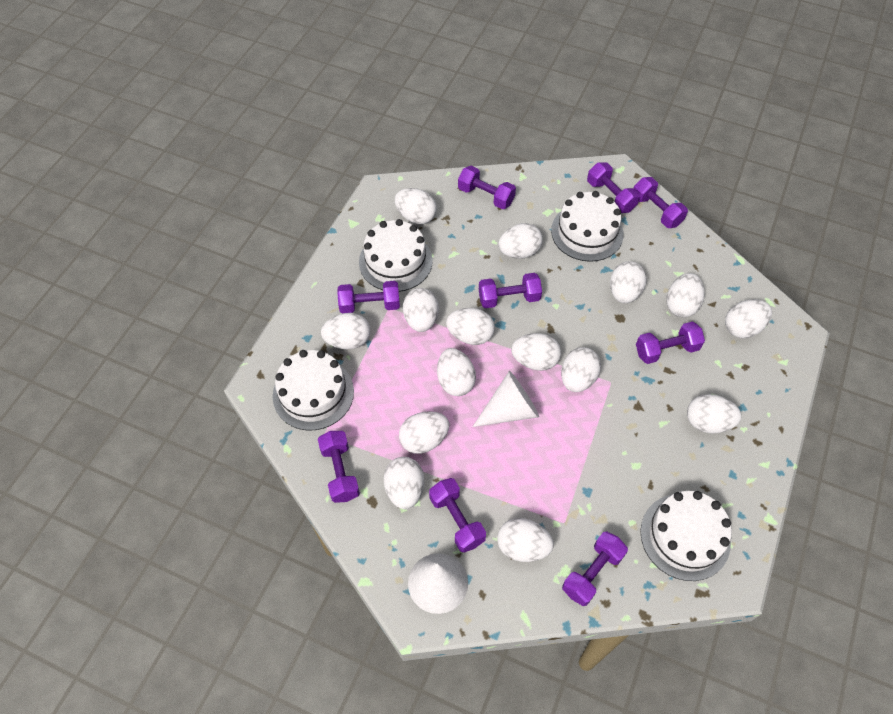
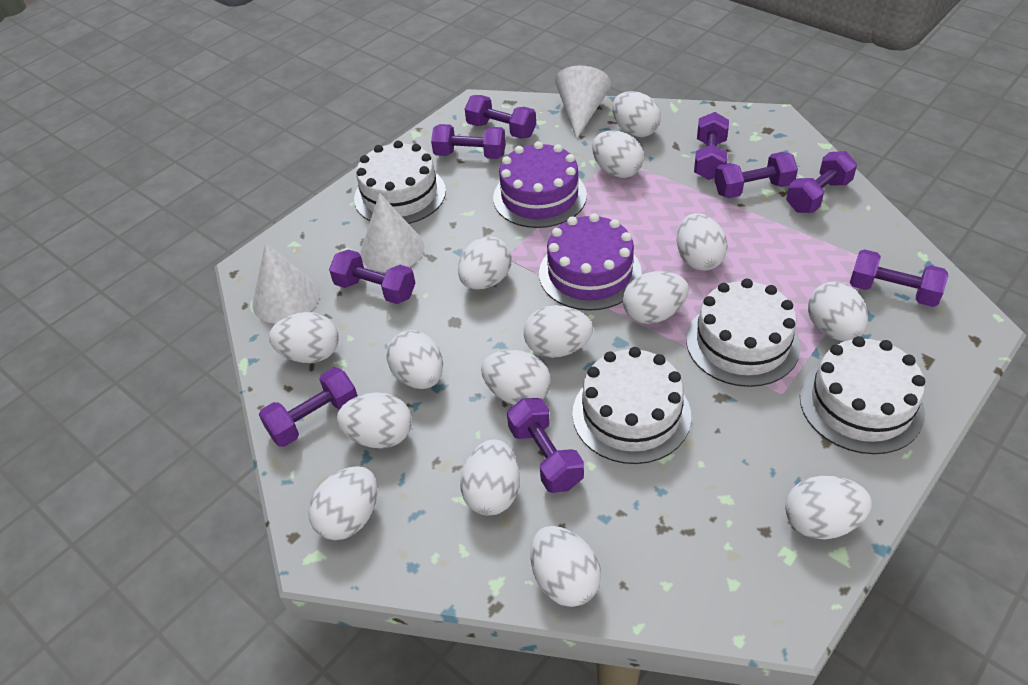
purple cake: 0 -> 2
white cone: 2 -> 3

